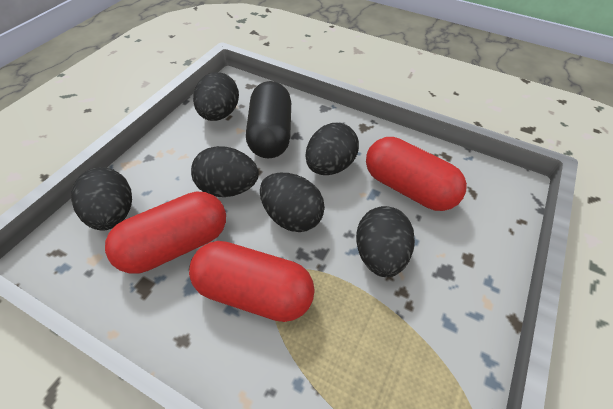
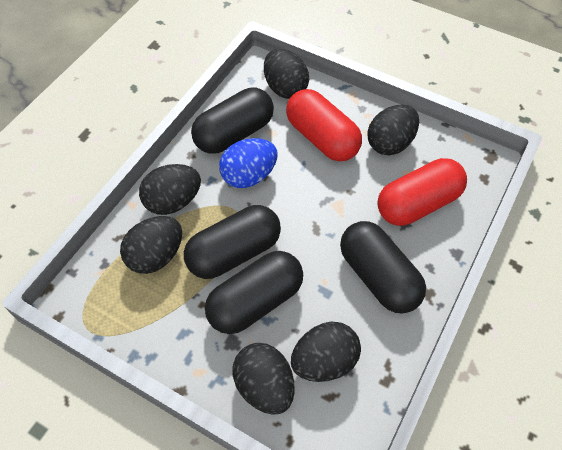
black capsule: 1 -> 4
blue egg: 0 -> 1
red capsule: 3 -> 2

